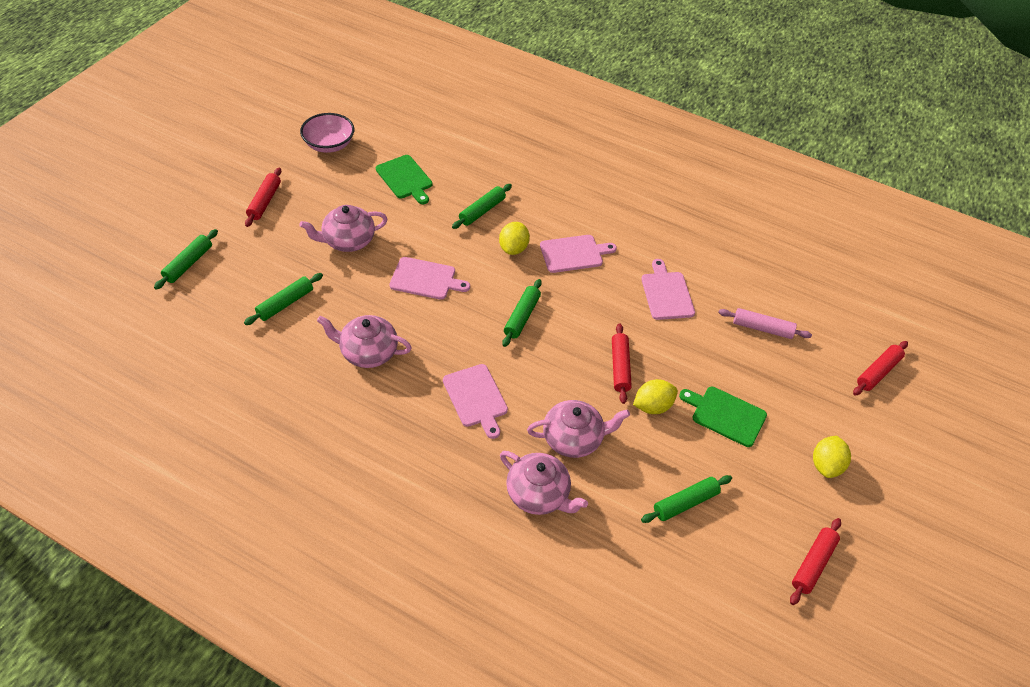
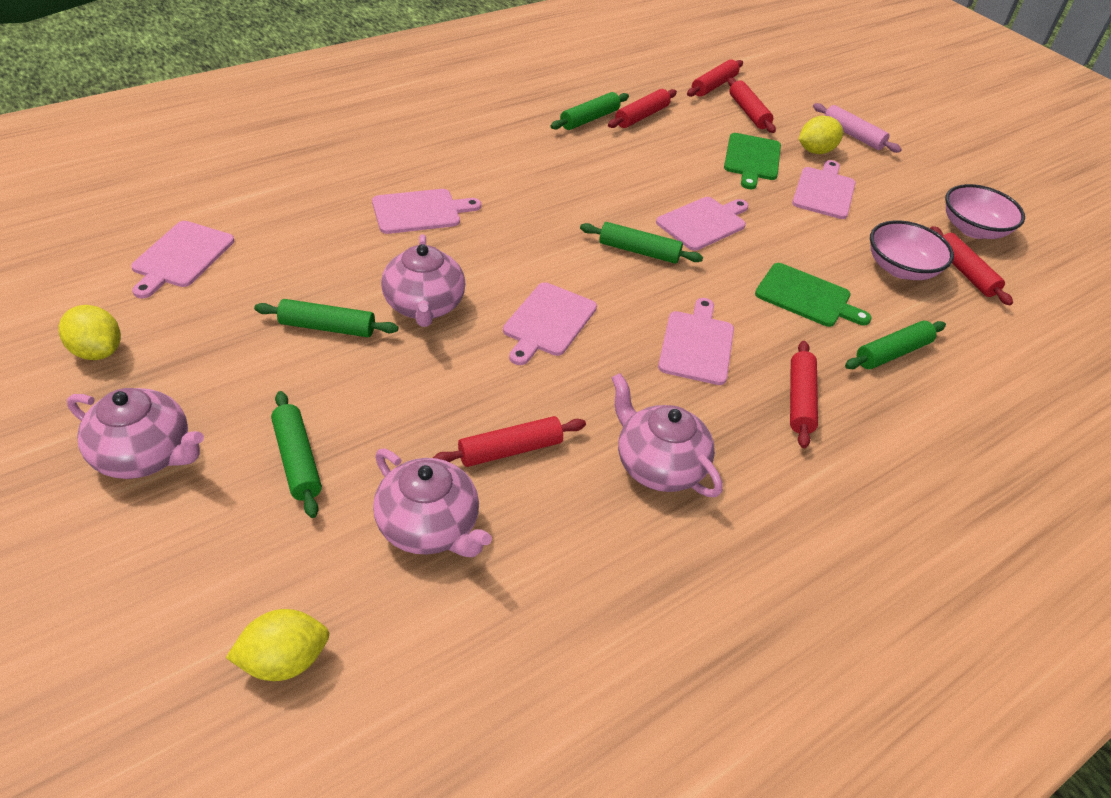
pink bowl: 1 -> 2
pink cutting board: 4 -> 6
red rolling pin: 4 -> 6

